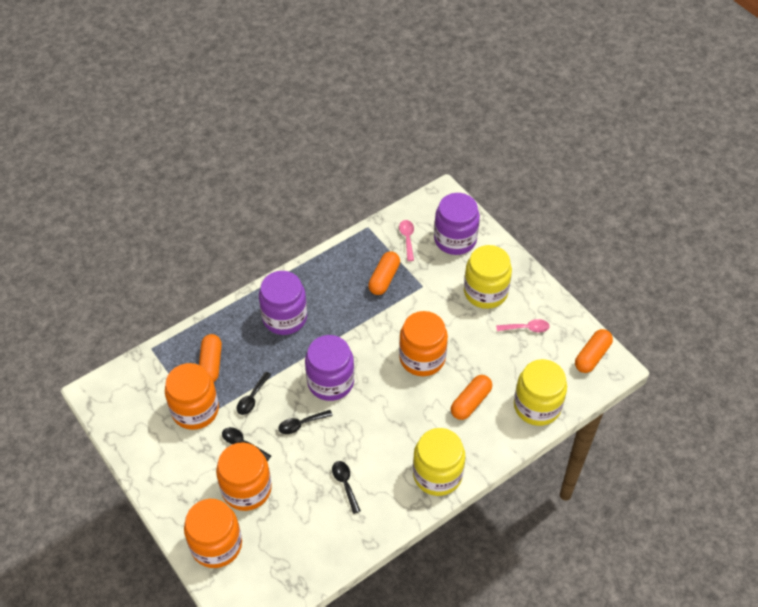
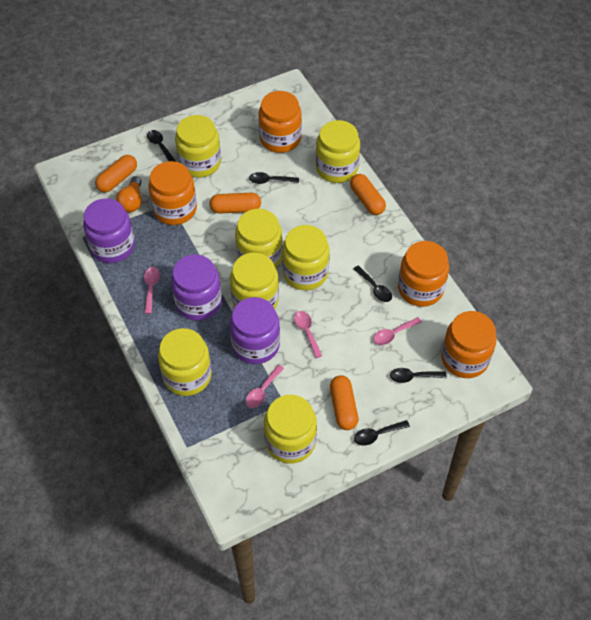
black spoon: 4 -> 5
orange light bulb: 0 -> 1
pink spoon: 2 -> 4
yellow jar: 3 -> 7

